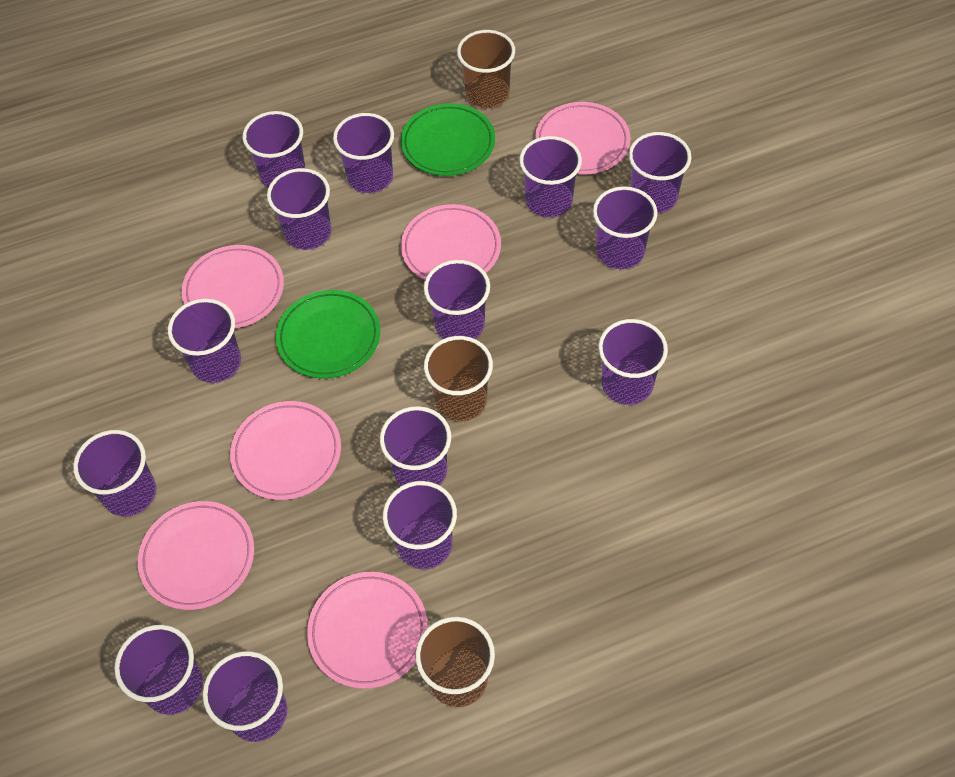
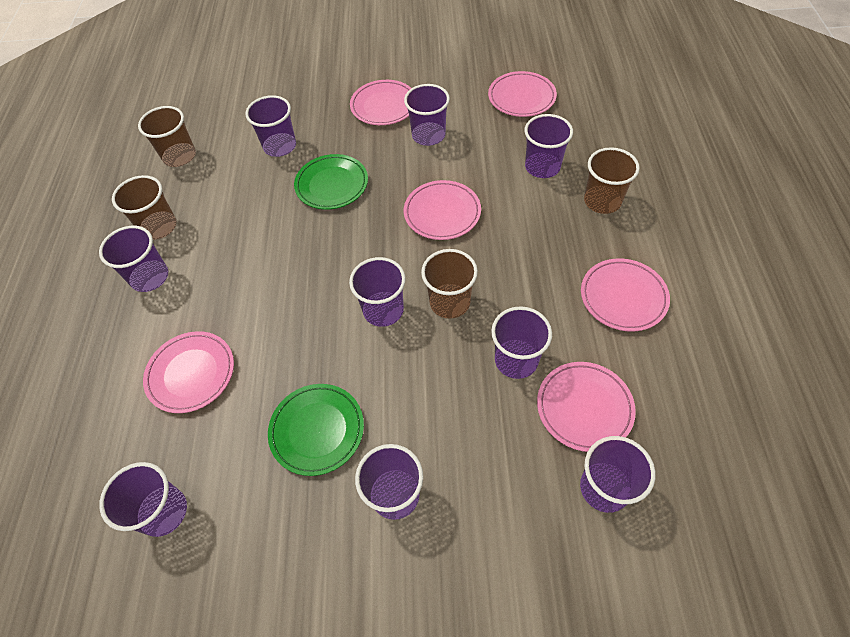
brown cup: 3 -> 4
purple cup: 14 -> 9

